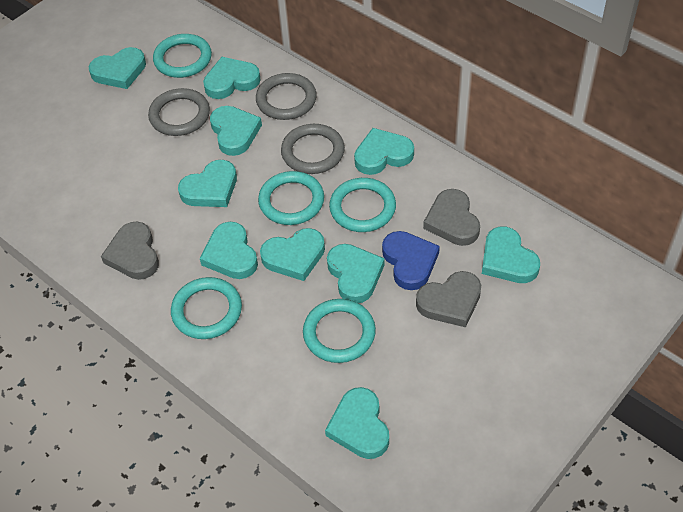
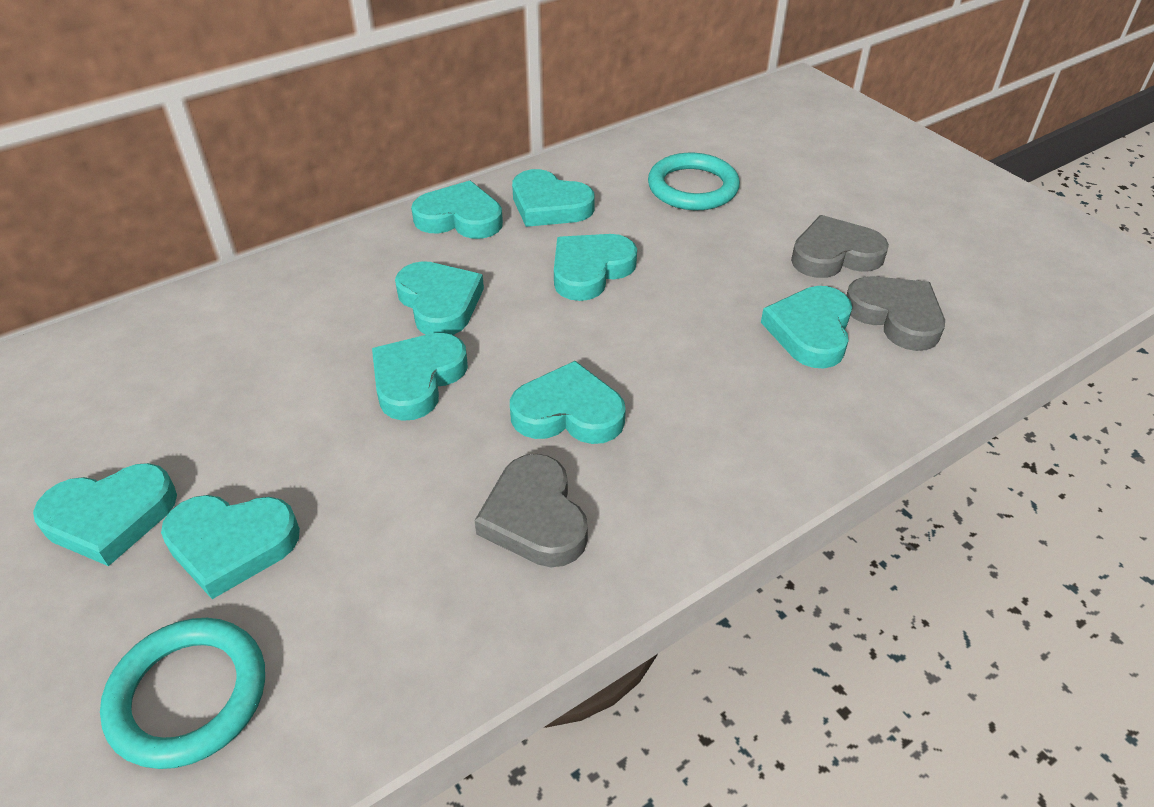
blue heart: 1 -> 0
grey ring: 3 -> 0
turquoise heart: 10 -> 9
turquoise ring: 5 -> 2

